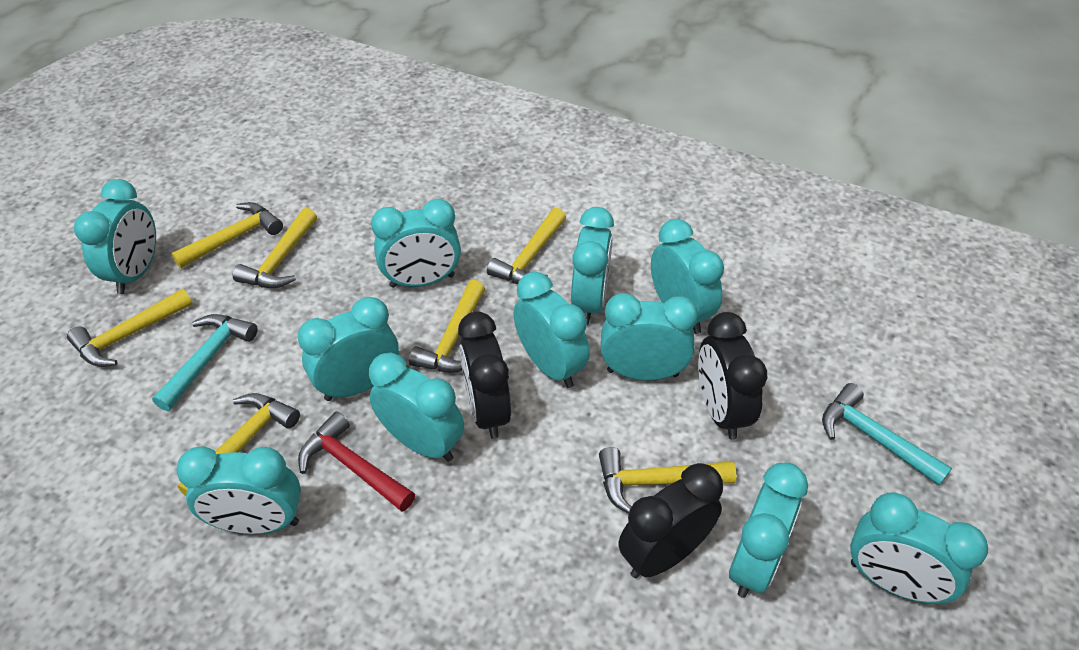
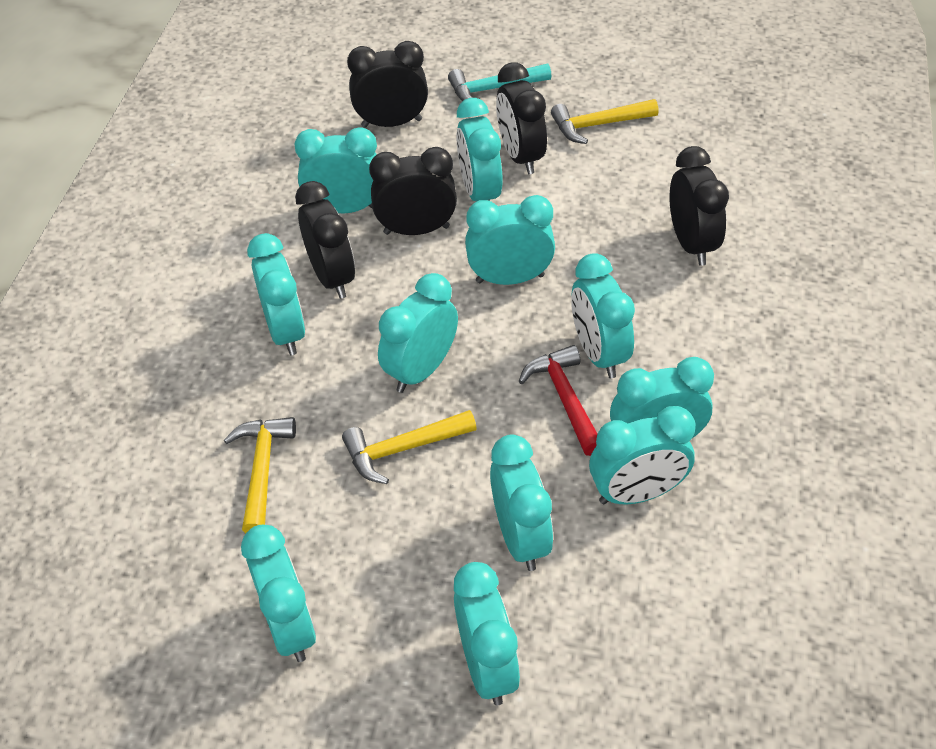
black clock: 3 -> 5
turquoise hammer: 2 -> 1
yellow hammer: 7 -> 3

